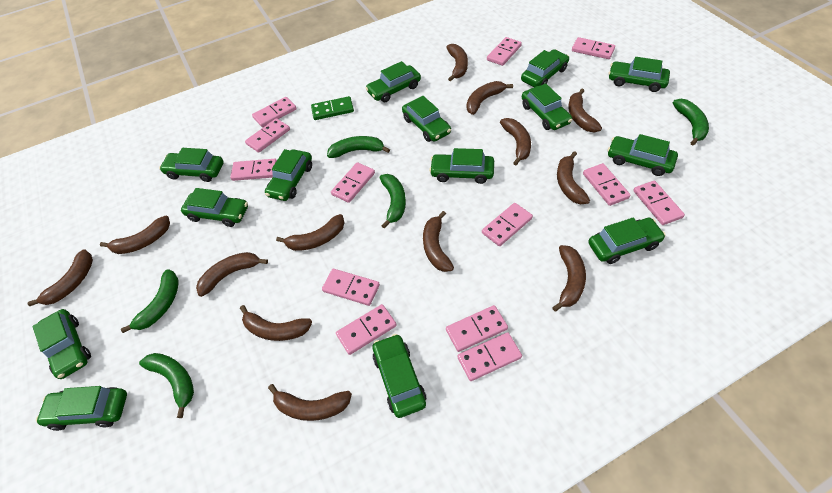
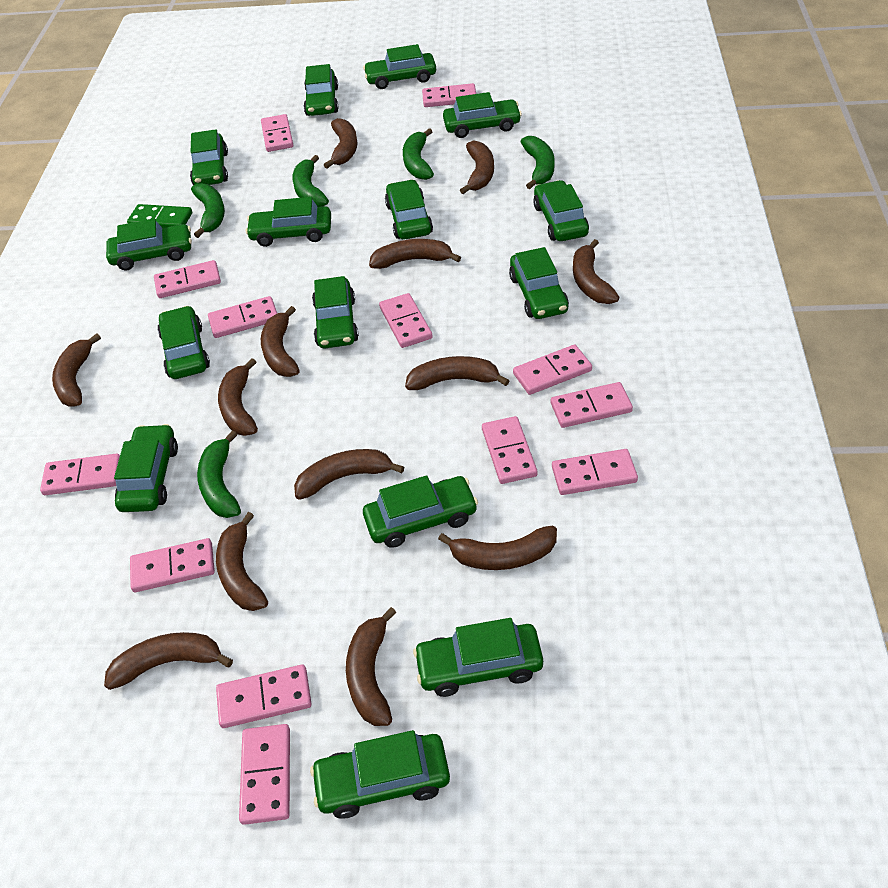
green car: 14 -> 15

